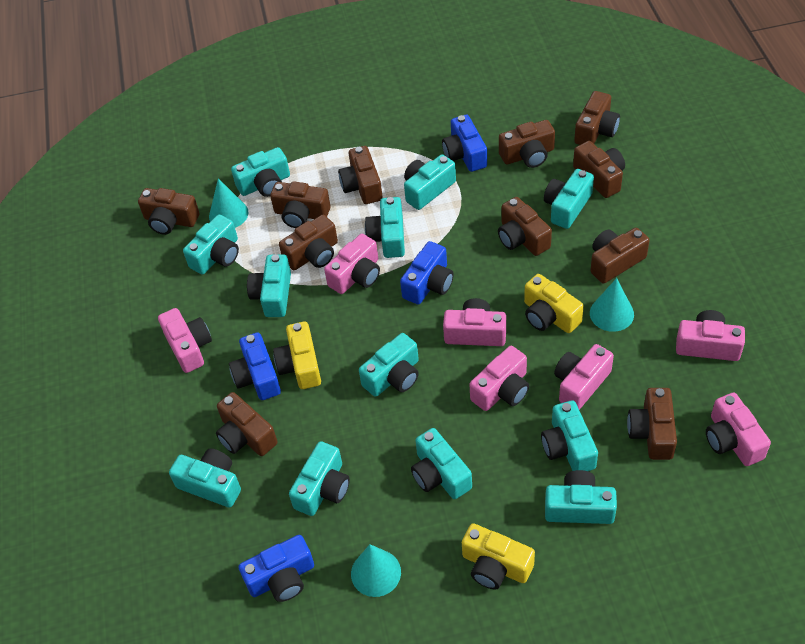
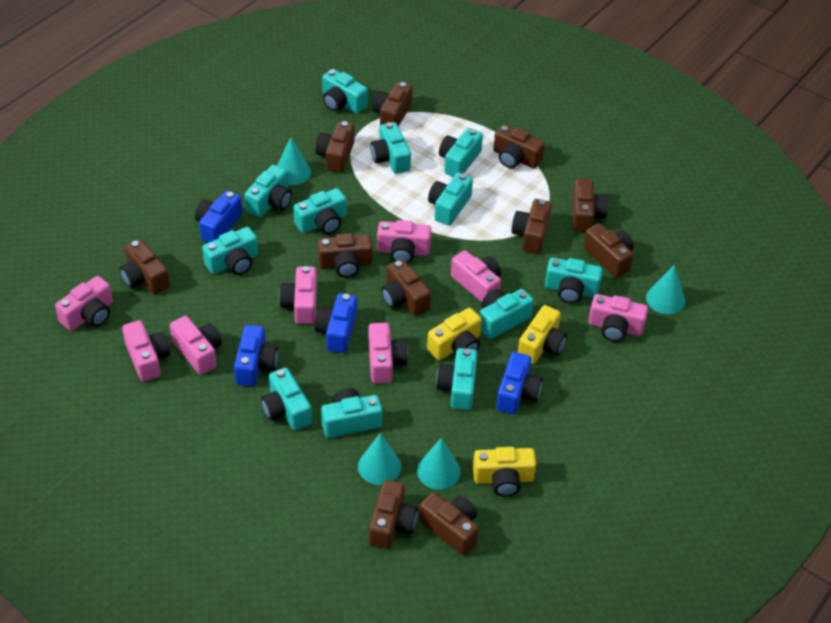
pink camera: 7 -> 8
turquoise cone: 3 -> 4

